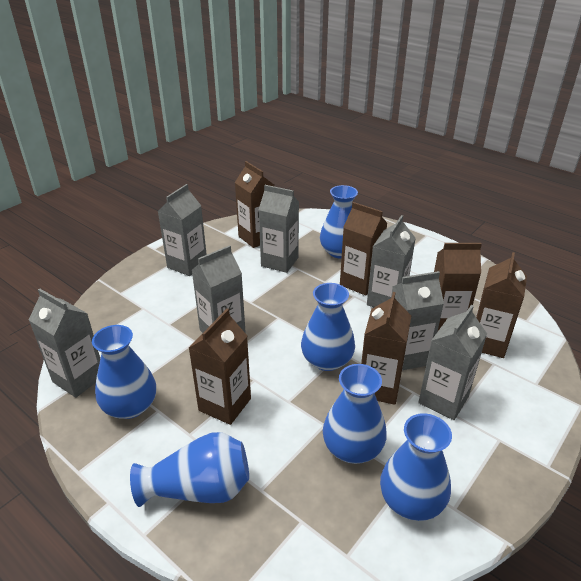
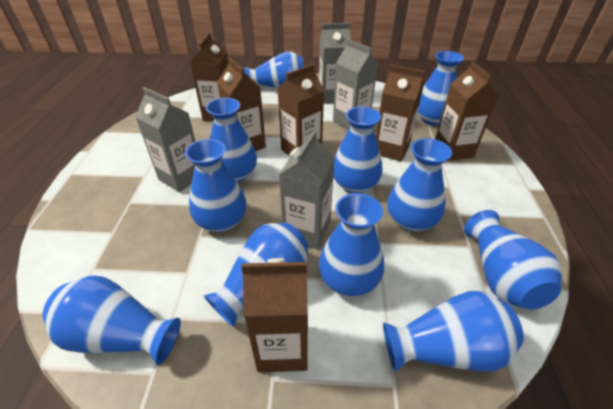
blue vase: 6 -> 11
grey carton: 7 -> 4

